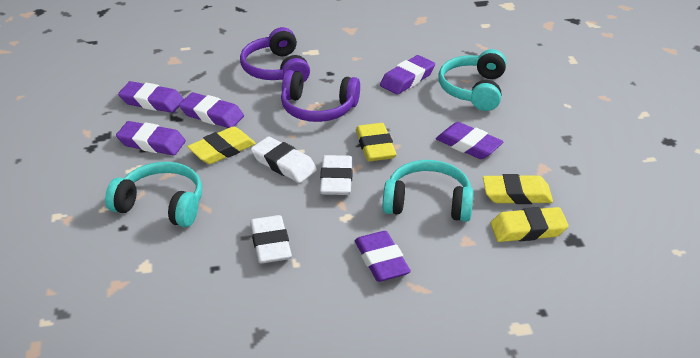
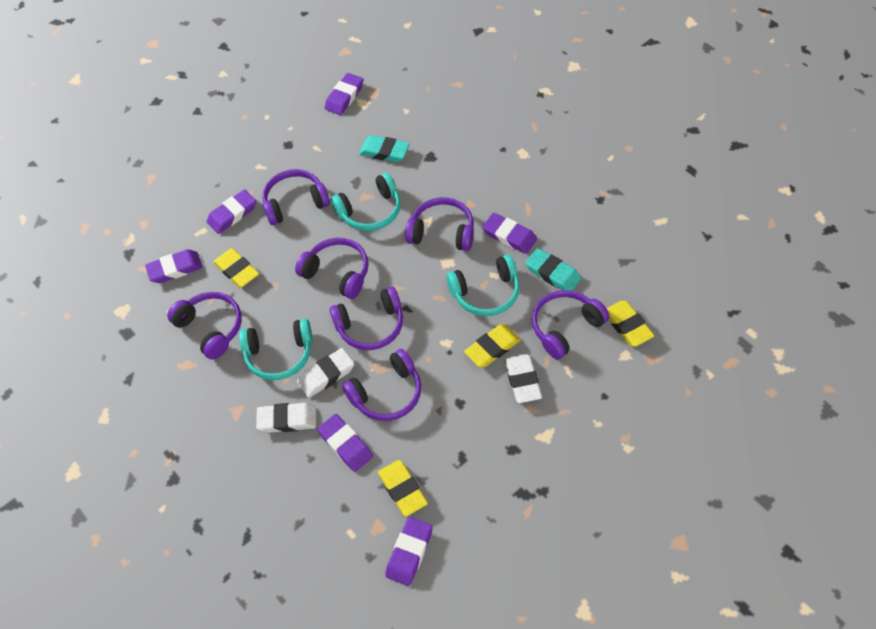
purple headphones: 2 -> 7
turquoise eraser: 0 -> 2

